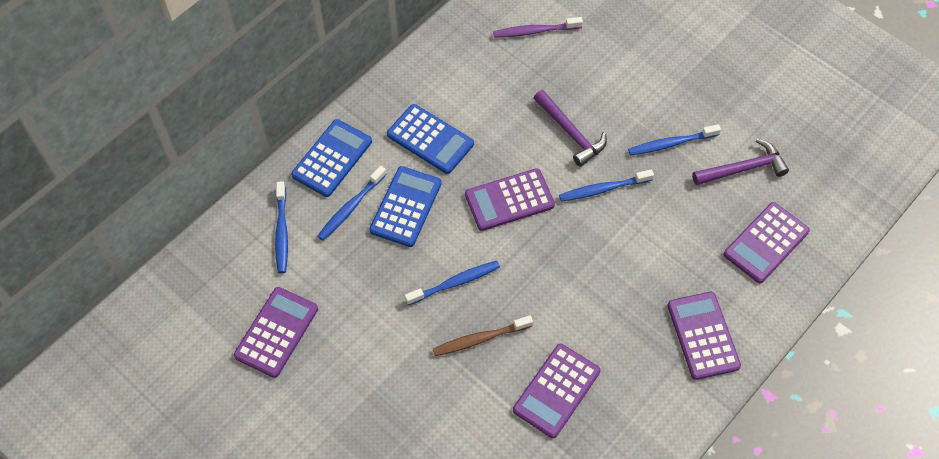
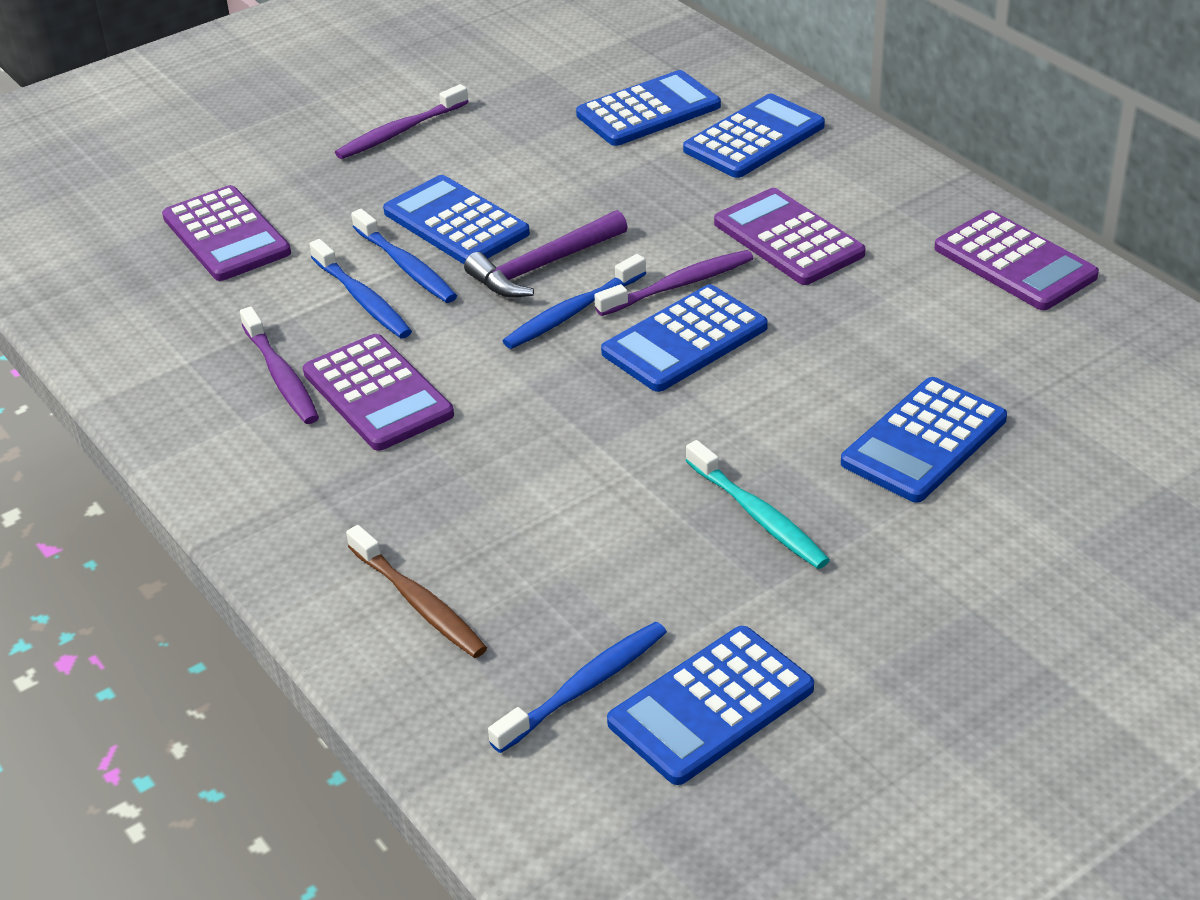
blue calculator: 3 -> 6
blue toothbrush: 5 -> 4
purple calculator: 5 -> 4
purple hammer: 2 -> 1
purple toothbrush: 1 -> 3
turquoise toothbrush: 0 -> 1

